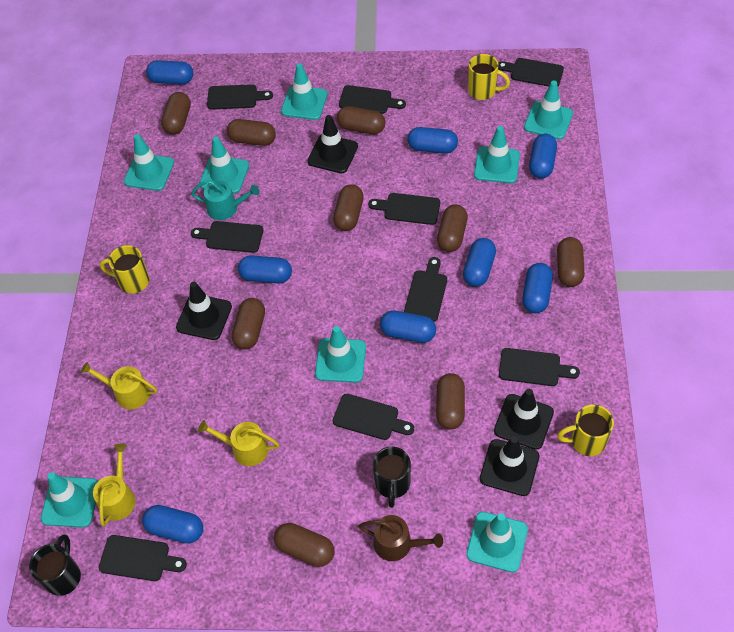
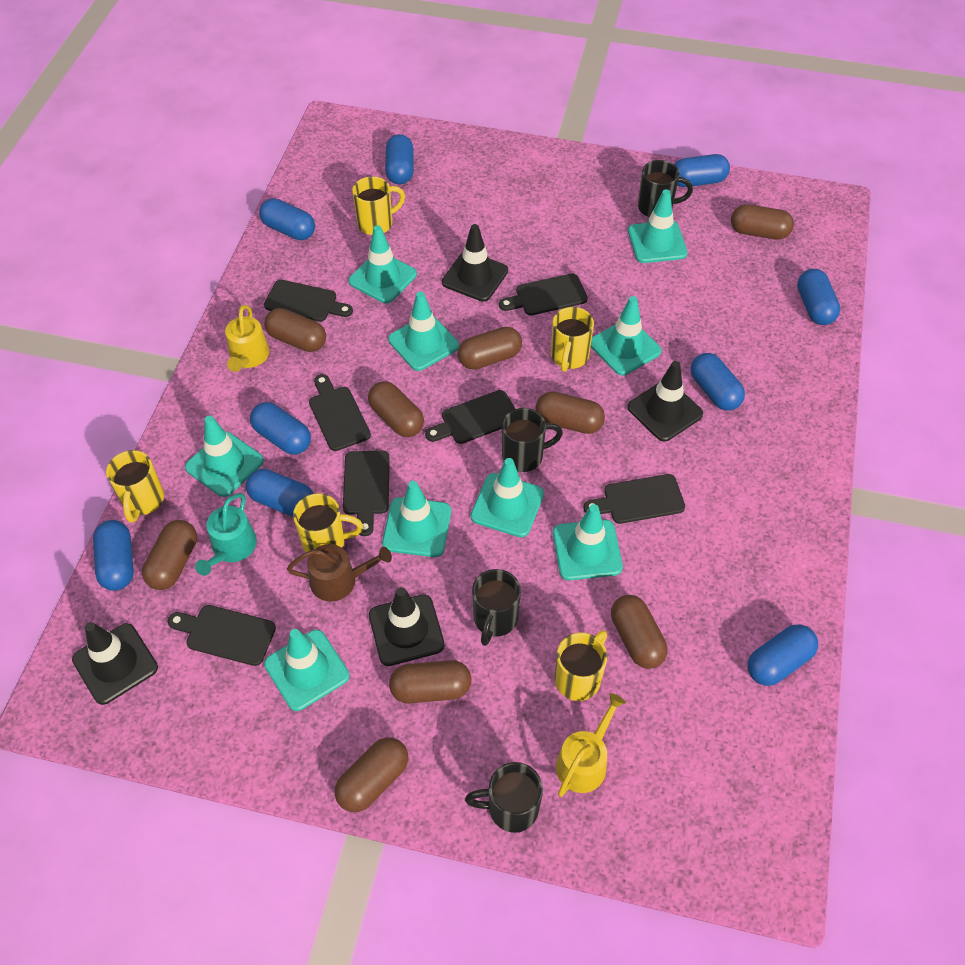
black cutting board: 9 -> 7
black mug: 2 -> 4
blue capsule: 8 -> 9
turquoise traffic cone: 8 -> 9
yellow mug: 3 -> 5
yellow watering can: 3 -> 2

